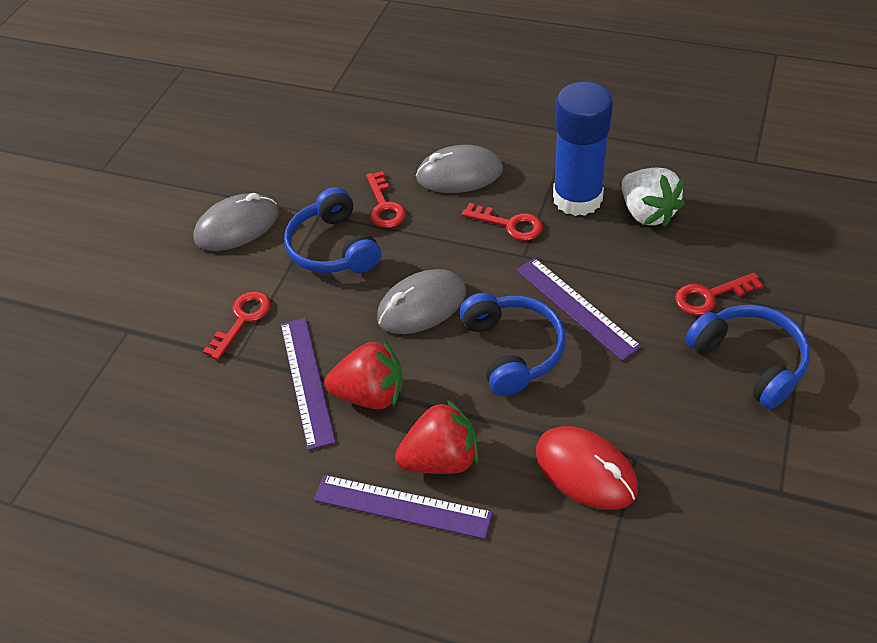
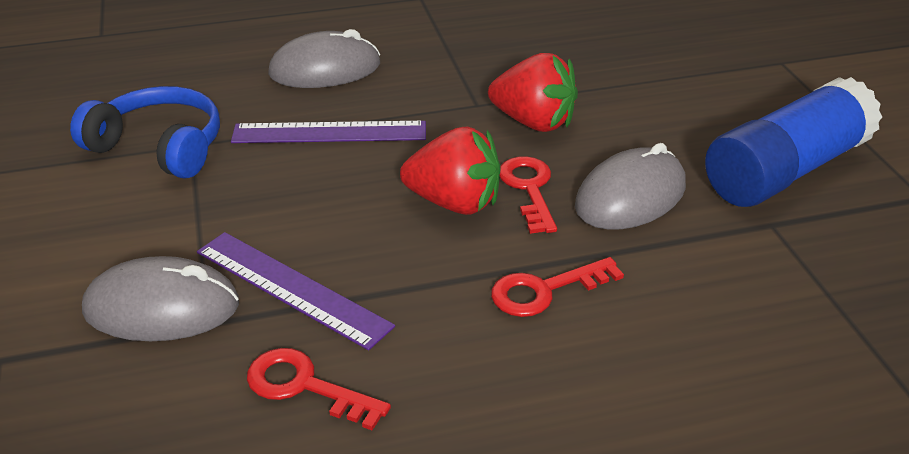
blue headphones: 3 -> 1
purple ruler: 3 -> 2
red key: 4 -> 3
red mouse: 1 -> 0
white strawberry: 1 -> 0

